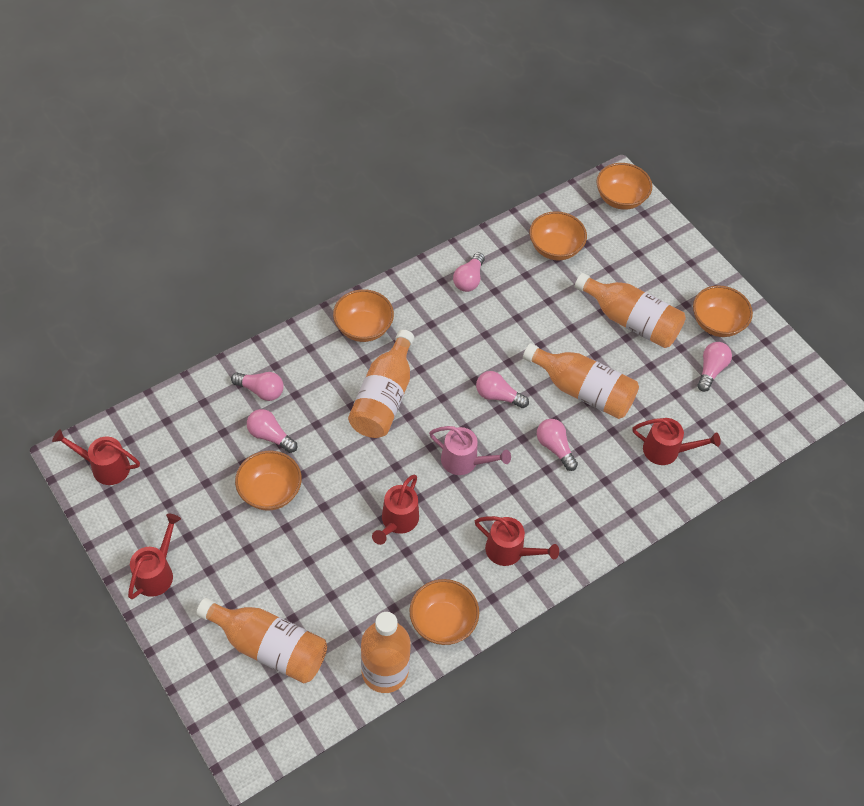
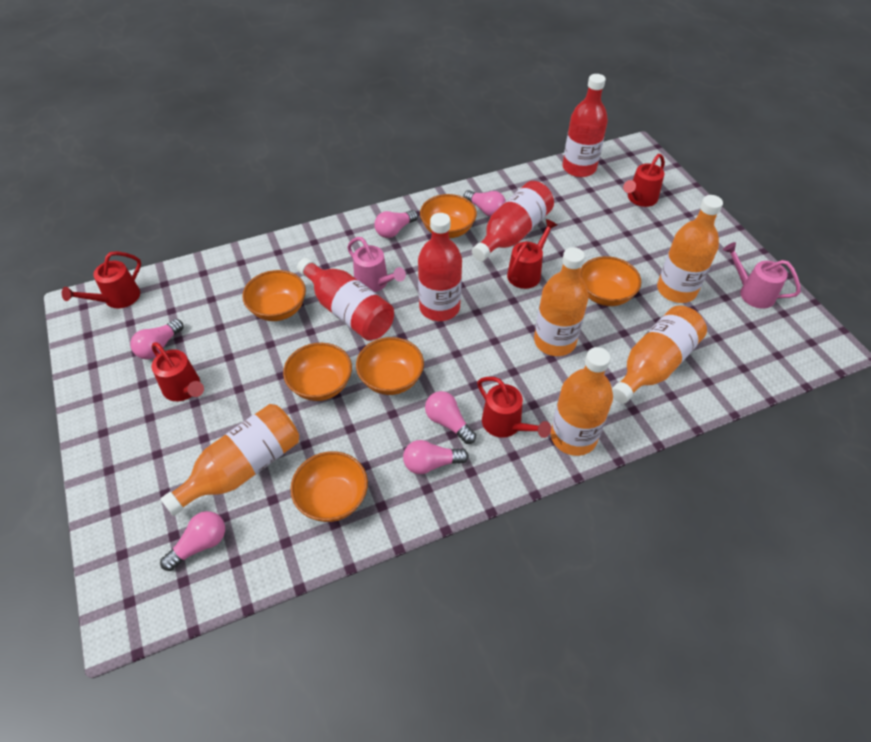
pink watering can: 1 -> 2
red bottle: 0 -> 4

